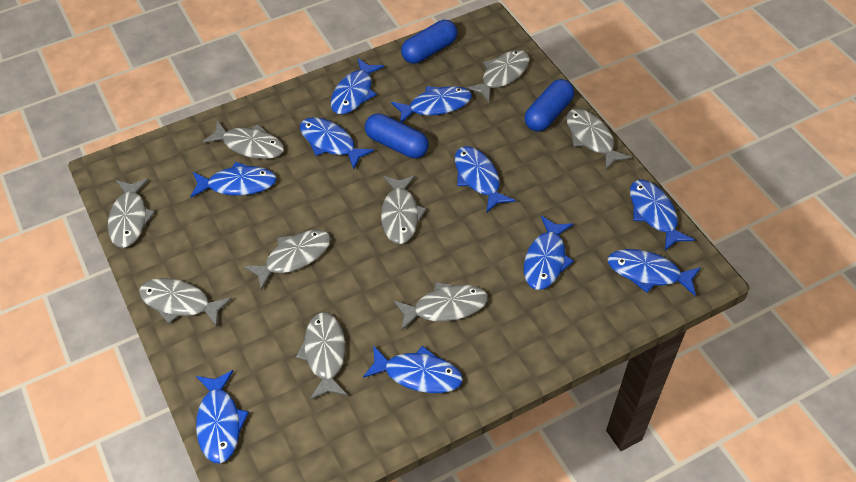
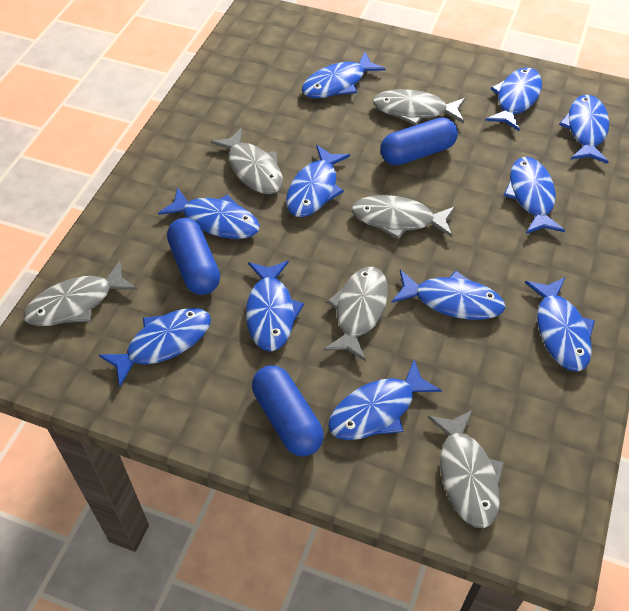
blue fish: 10 -> 11
grey fish: 9 -> 6

